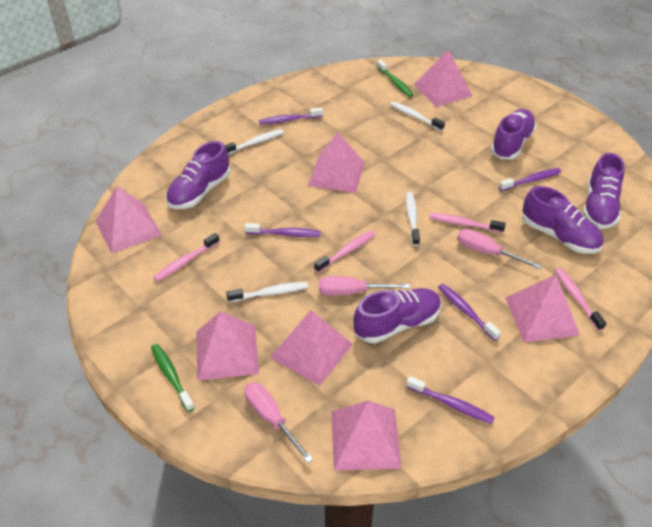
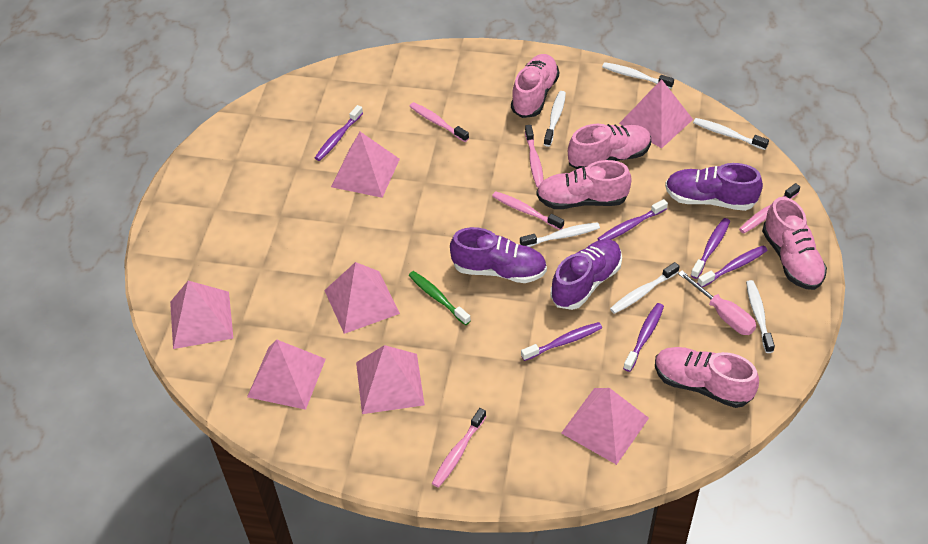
green toothbrush: 2 -> 1
pink screwdriver: 3 -> 1
pink shoe: 0 -> 5
pink toothbrush: 4 -> 5
purple shoe: 5 -> 3
purple toothbrush: 5 -> 6
white toothbrush: 4 -> 6

